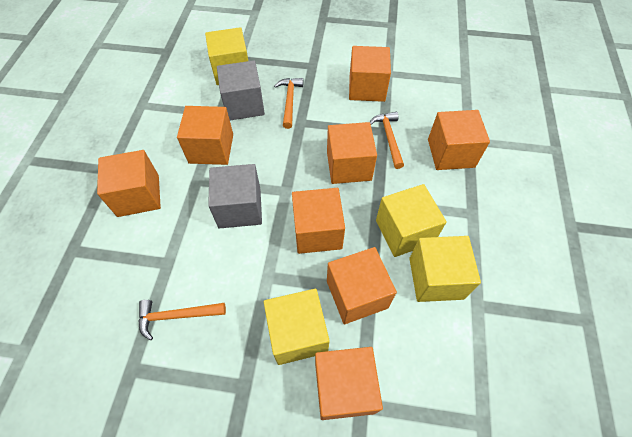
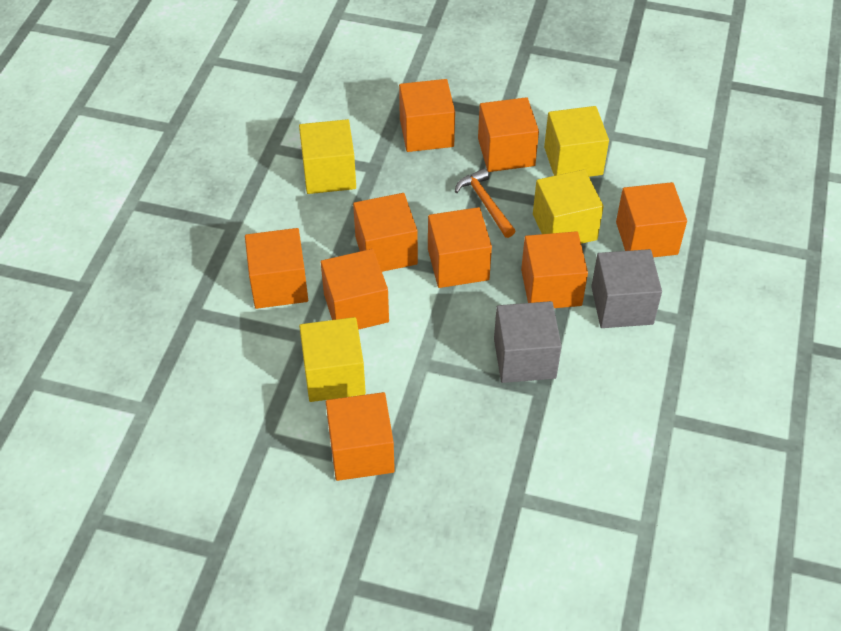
orange cube: 8 -> 9
orange hammer: 3 -> 1

